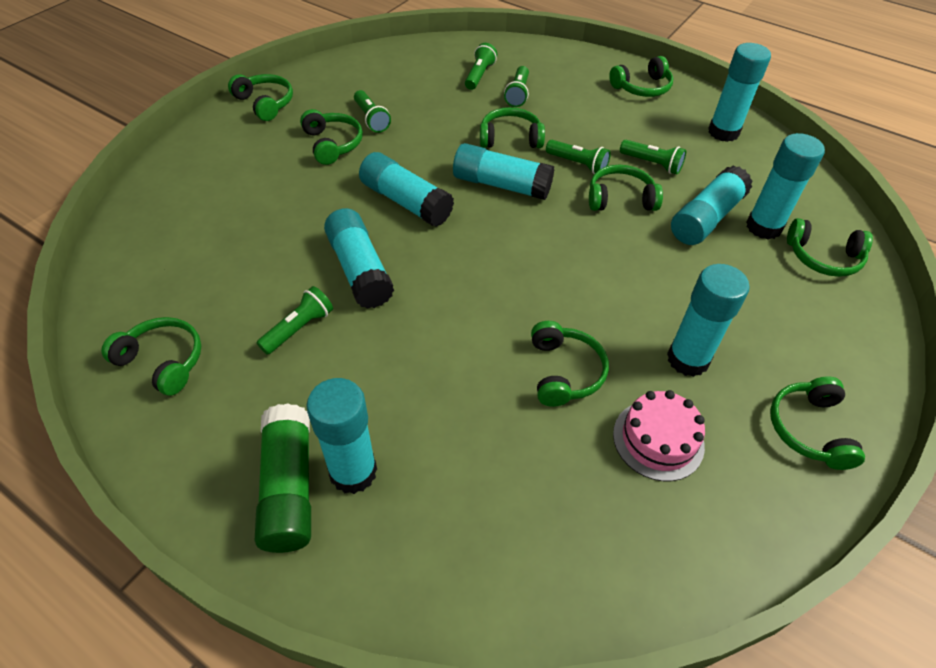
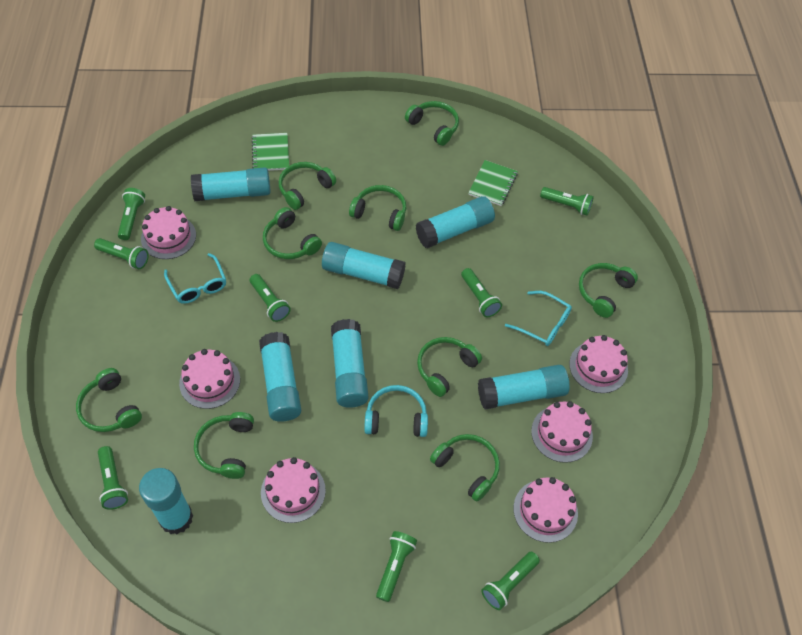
green flashlight: 6 -> 8
green glue stick: 1 -> 0
green notebook: 0 -> 2
pink cake: 1 -> 6
turquoise glasses: 0 -> 2
turquoise glue stick: 8 -> 7
turquoise headphones: 0 -> 1

